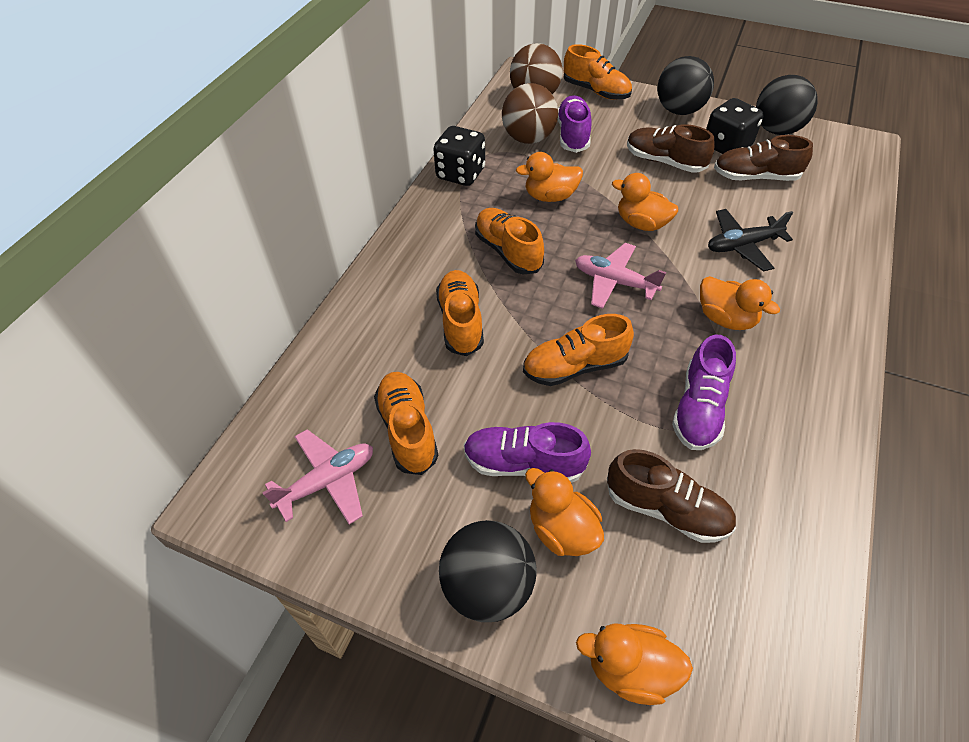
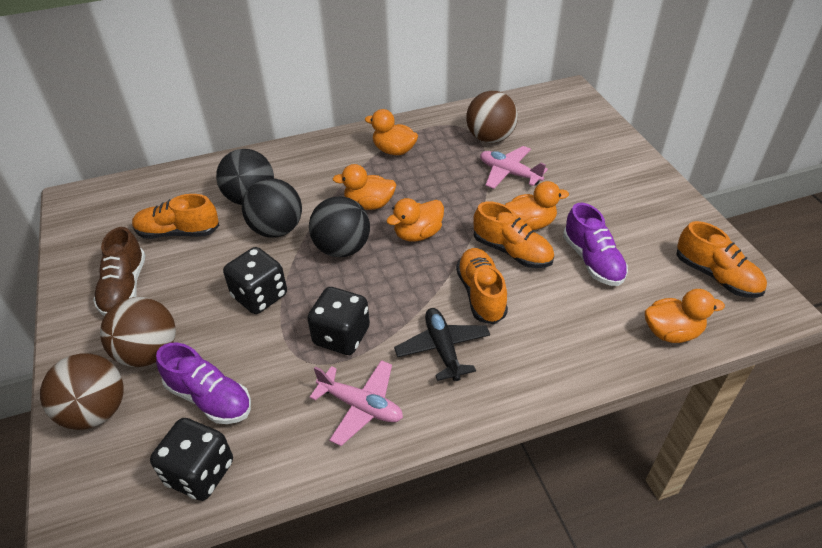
black dice: 2 -> 3
brown ball: 2 -> 3
brown shoe: 3 -> 1
orange shoe: 5 -> 4
purple shoe: 3 -> 2

